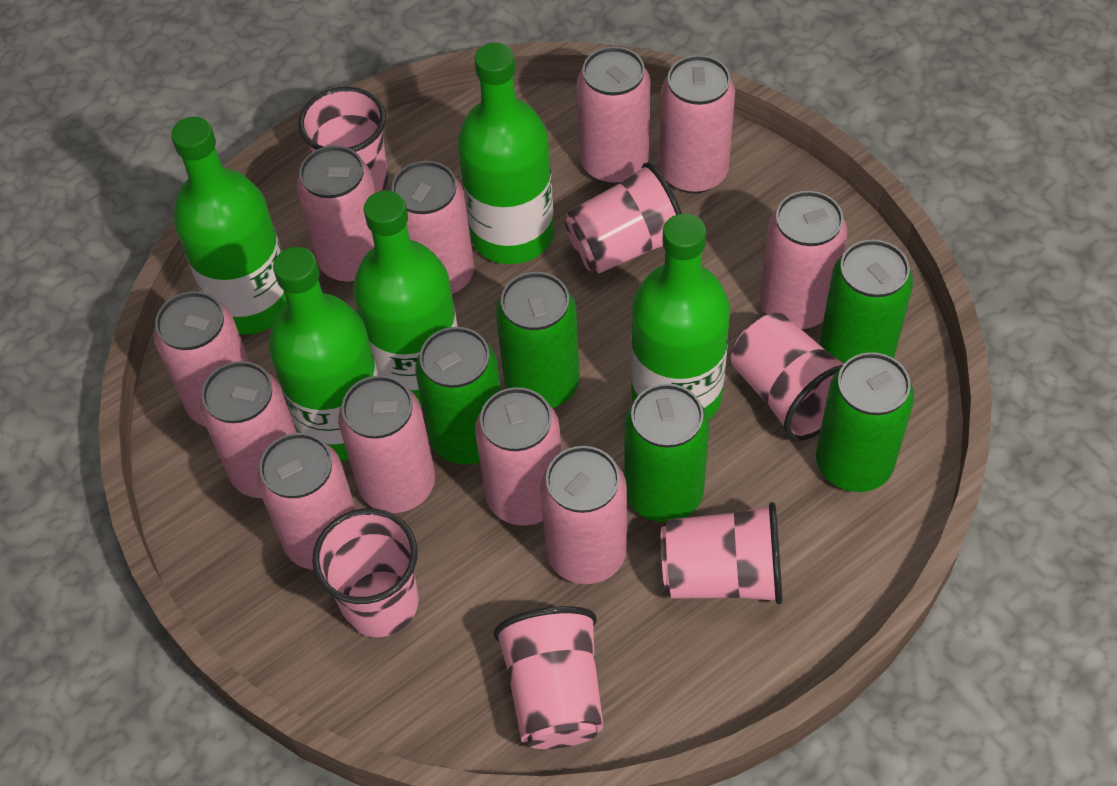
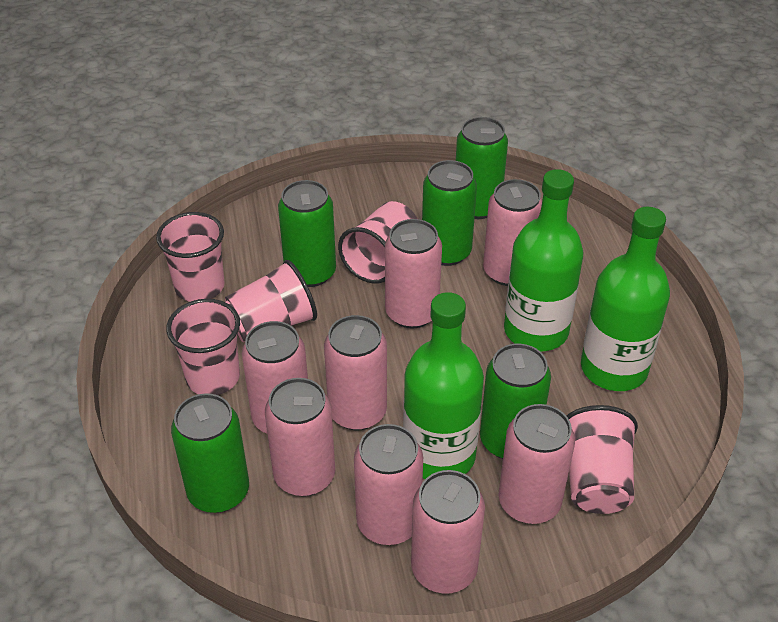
green bottle: 5 -> 3
pink can: 11 -> 8
pink cup: 6 -> 5

